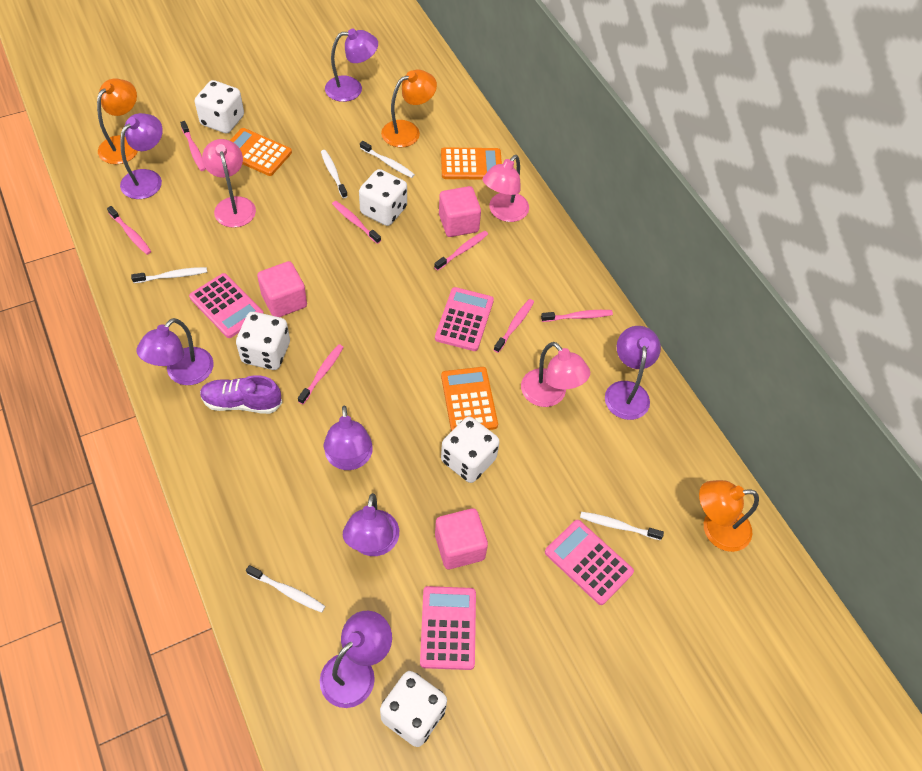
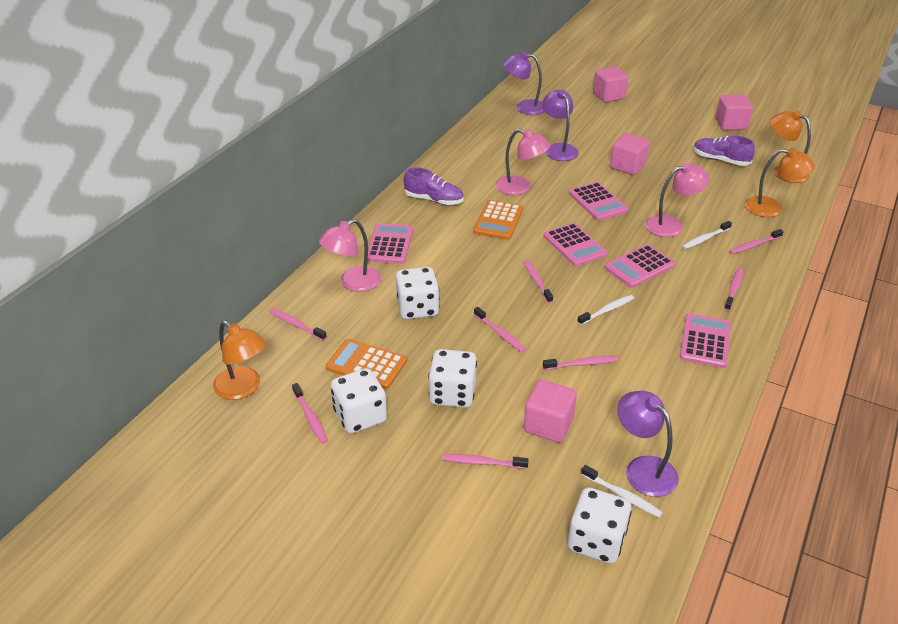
orange calculator: 3 -> 2
pink calculator: 4 -> 5
pink cube: 3 -> 4
pink toothbrush: 7 -> 8
purple lamp: 7 -> 3
purple shoe: 1 -> 2
white dice: 5 -> 4
white toothbrush: 5 -> 3

